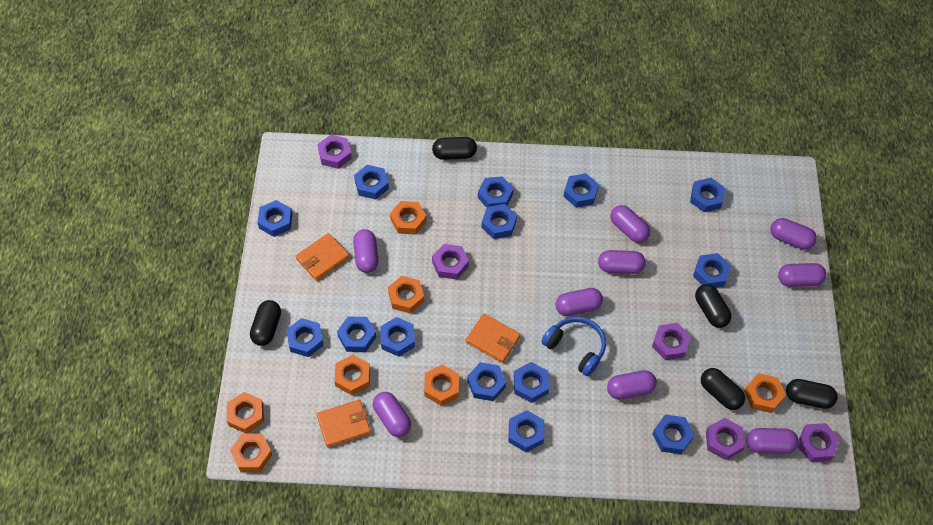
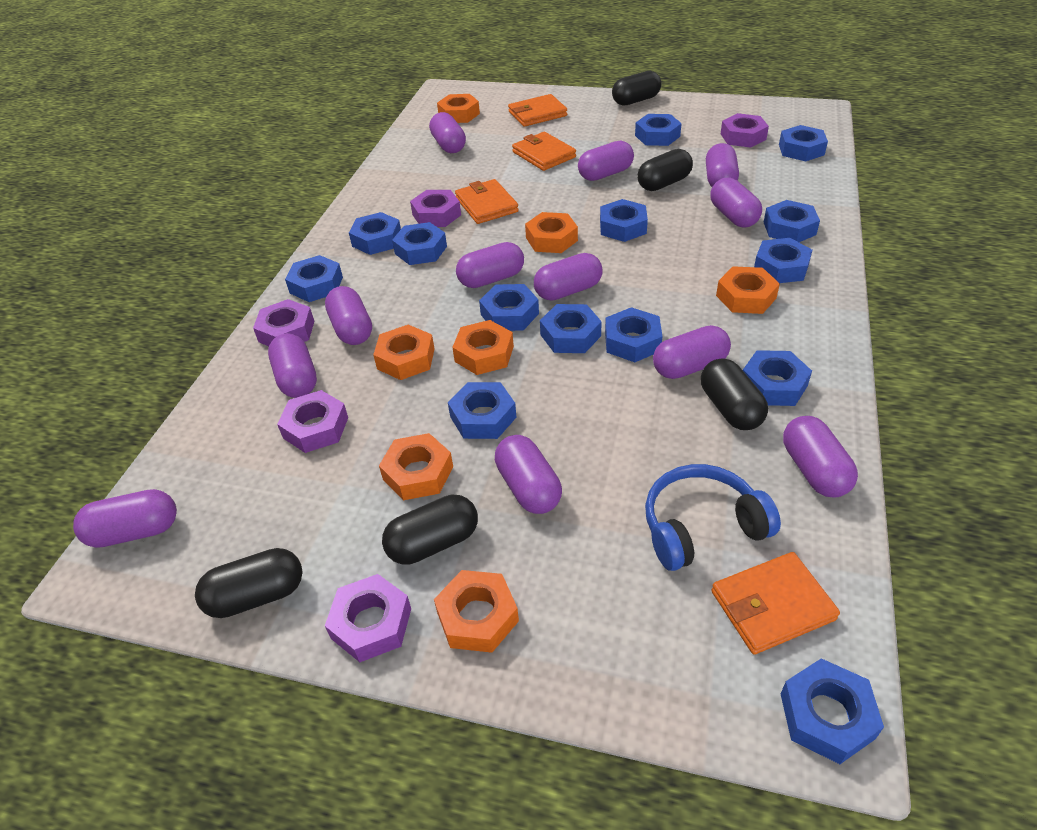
orange wallet: 3 -> 4
purple capsule: 9 -> 12

